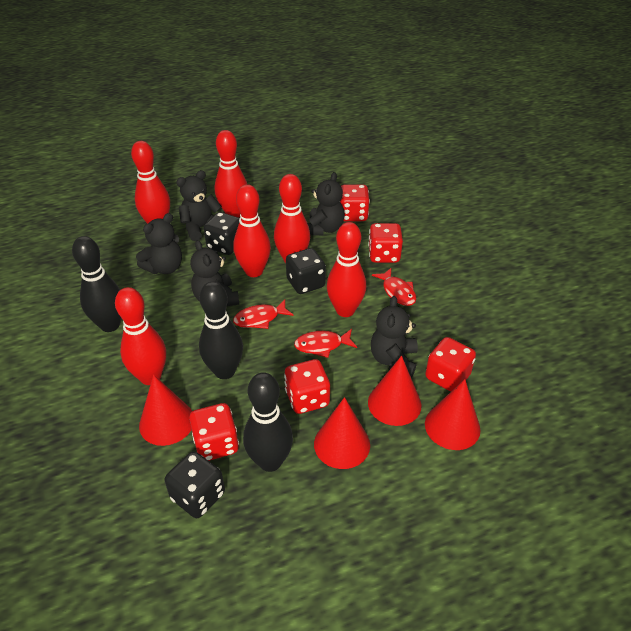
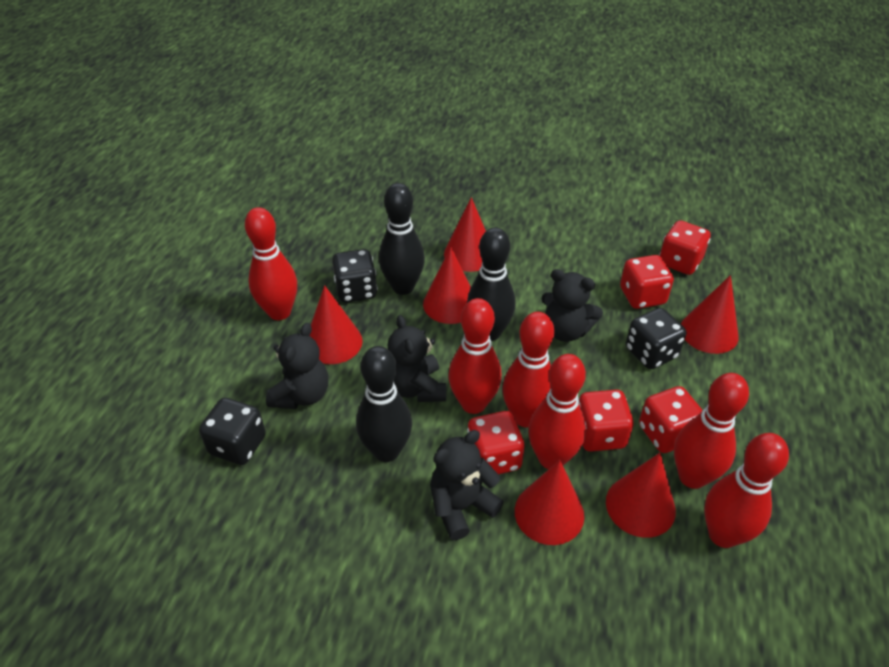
black teddy bear: 5 -> 4
red cone: 4 -> 6
red fish: 3 -> 0

